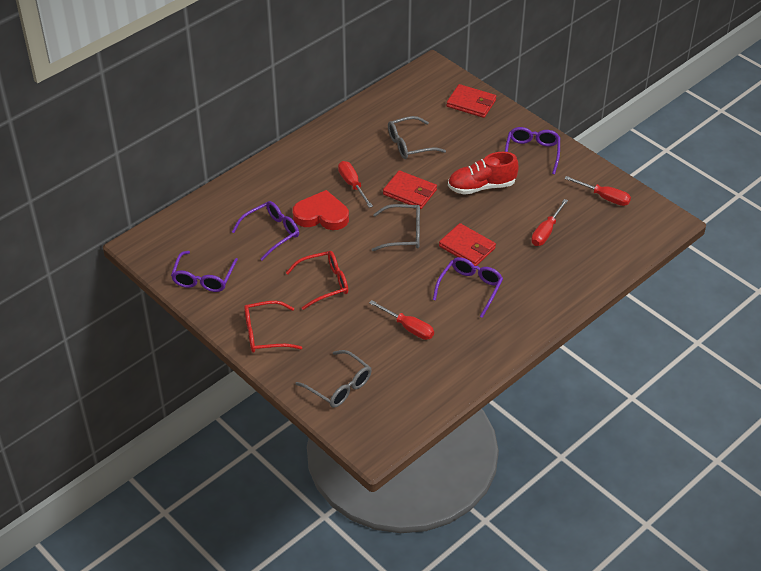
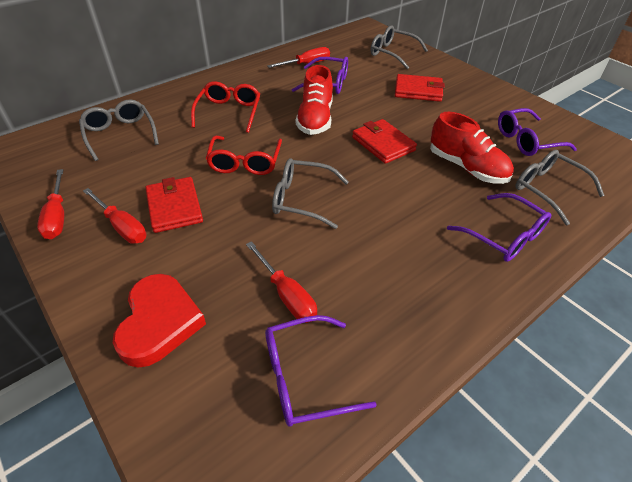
grey glasses: 3 -> 4
red shoe: 1 -> 2

